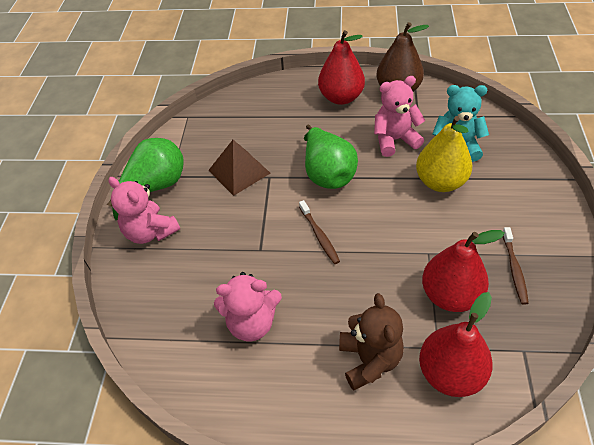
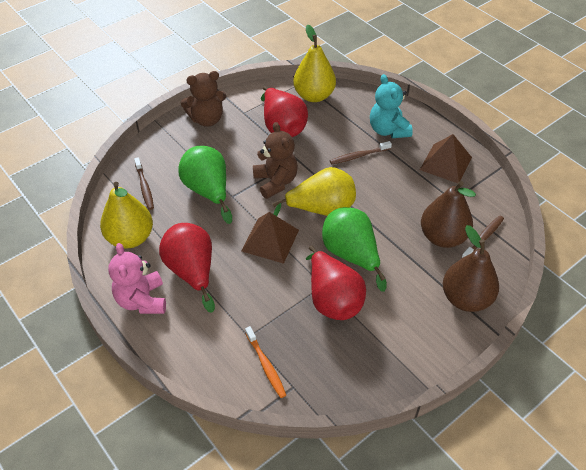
brown pear: 1 -> 2
brown pyramid: 1 -> 2
brown teddy bear: 1 -> 2
brown toothbrush: 2 -> 3
orange toothbrush: 0 -> 1
pink teddy bear: 3 -> 1
yellow pear: 1 -> 3

